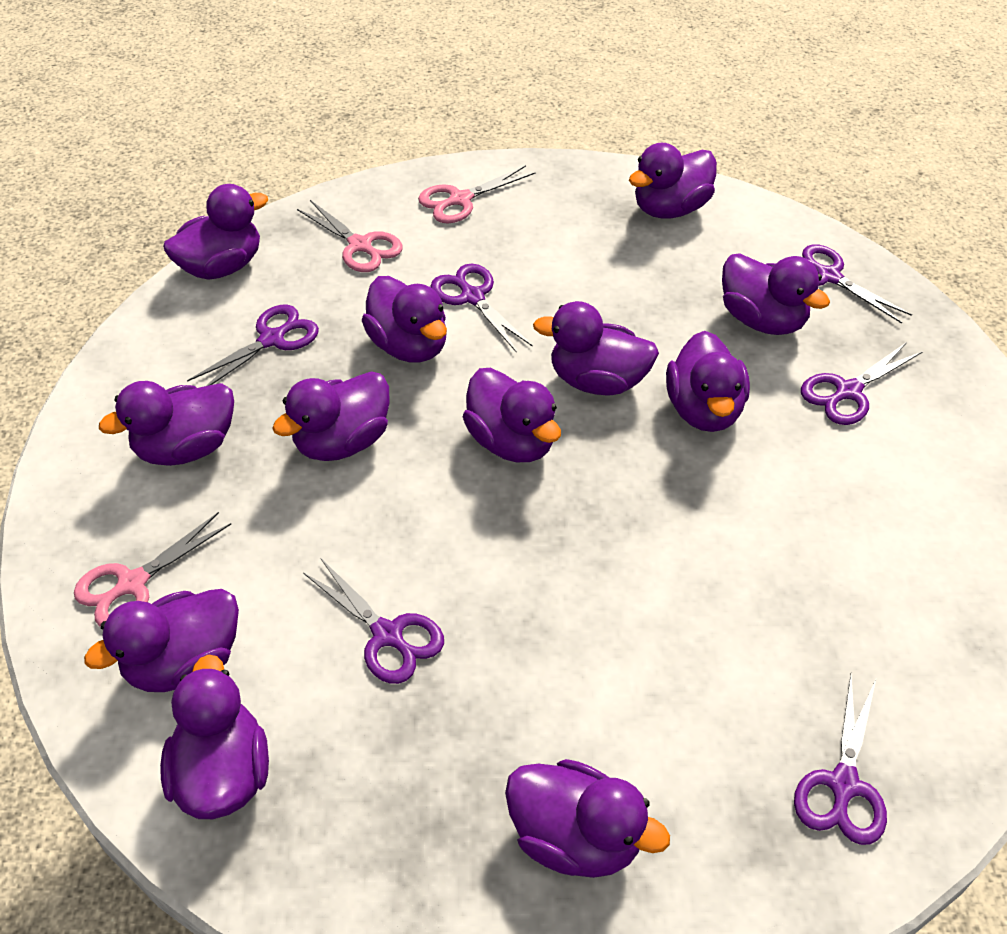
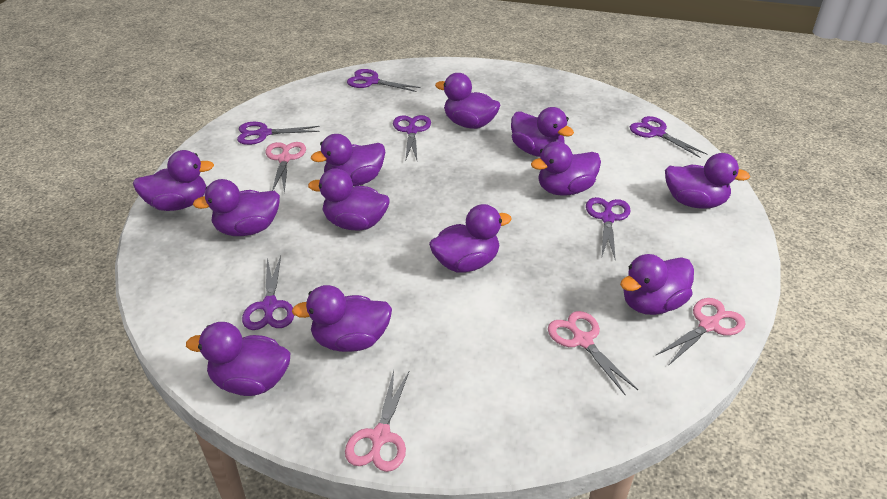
pink scissors: 3 -> 4

